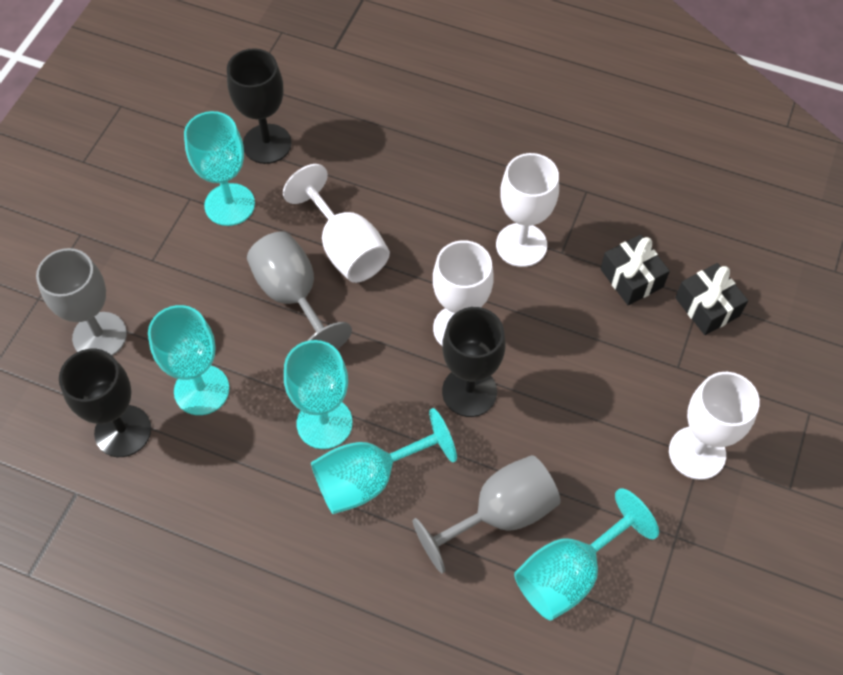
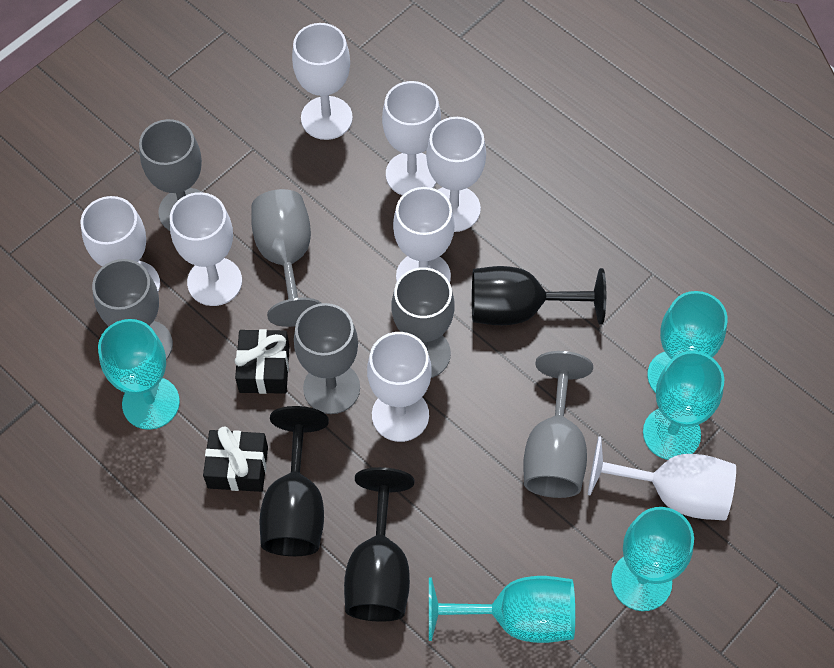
grey goblet: 3 -> 6
white goblet: 4 -> 8

